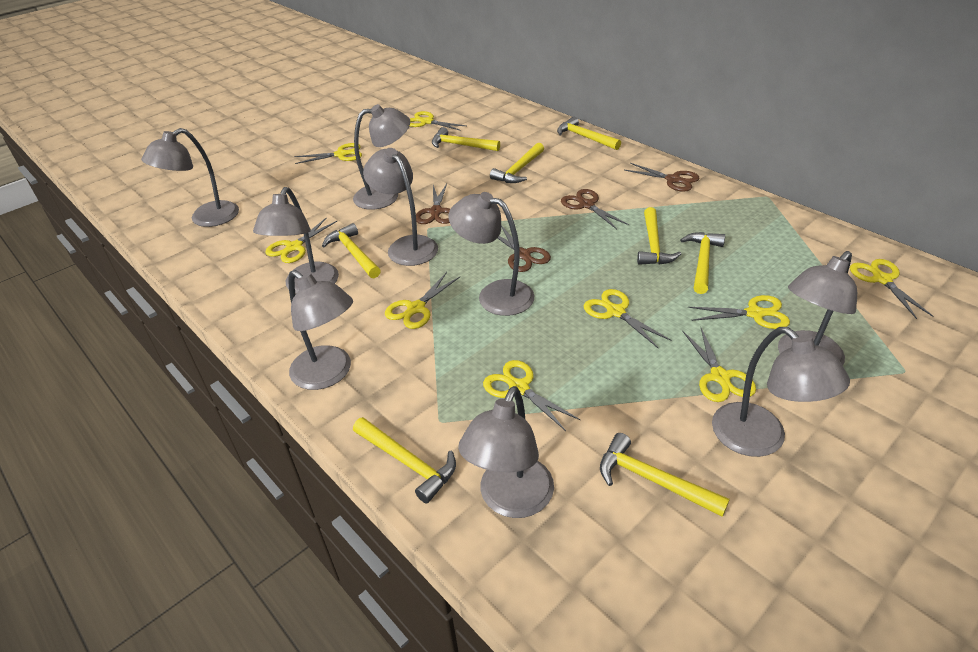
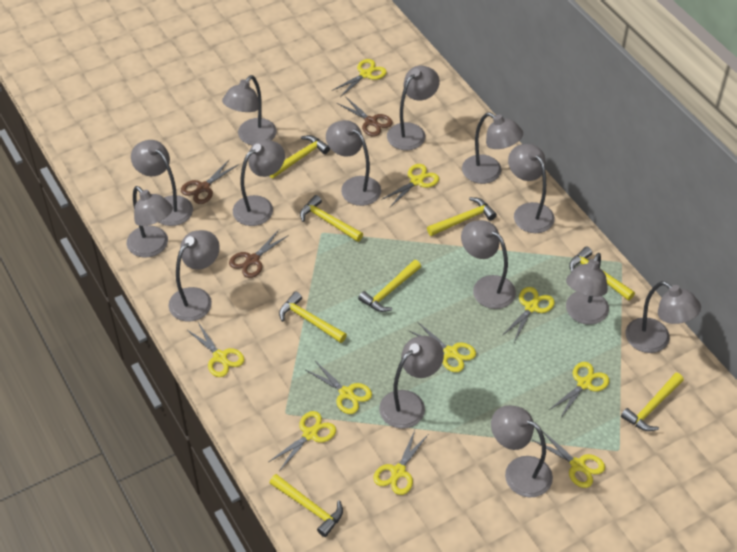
brown scissors: 4 -> 3
grey lamp: 9 -> 14
yellow scissors: 9 -> 10

